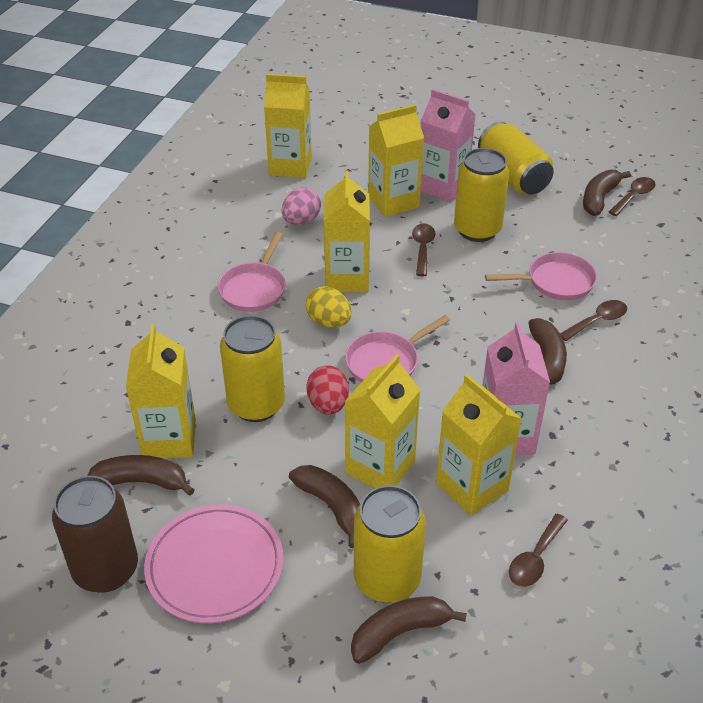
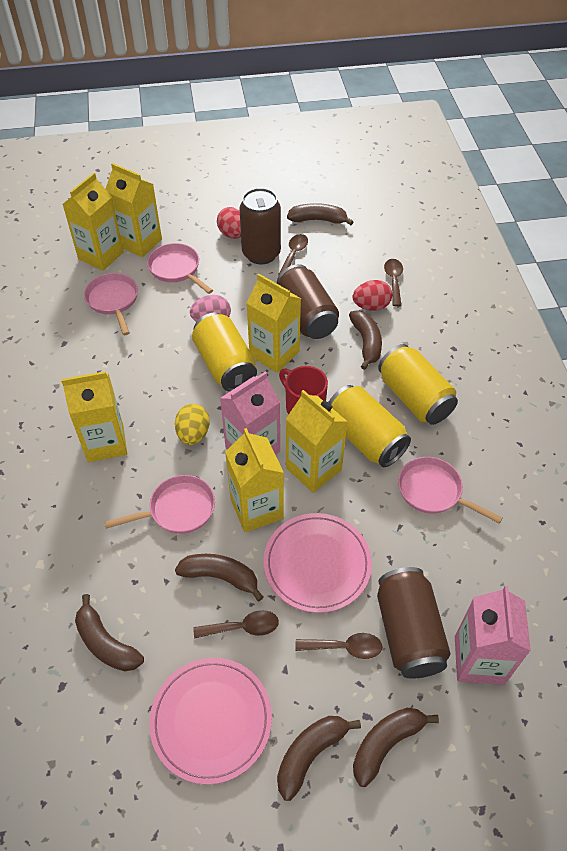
brown banana: 5 -> 6
brown can: 1 -> 3
pink pan: 3 -> 4
pink plate: 1 -> 2
red egg: 1 -> 2
red mug: 0 -> 1
yellow can: 4 -> 3

